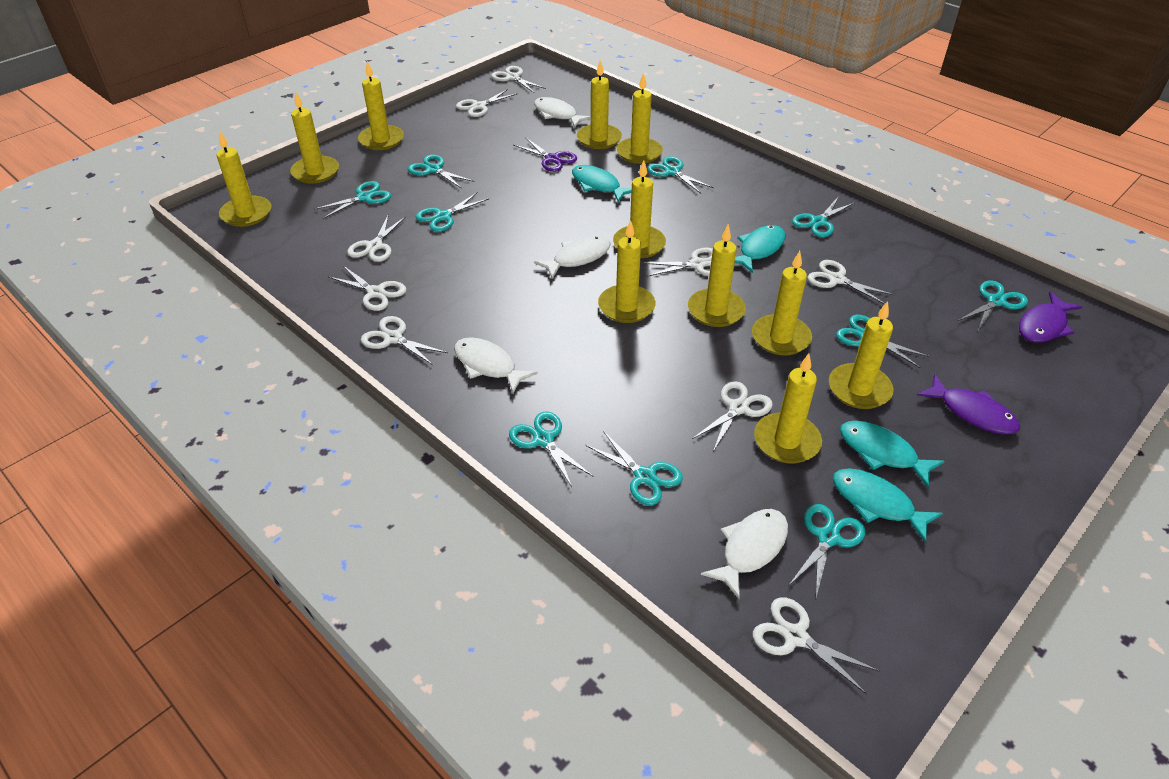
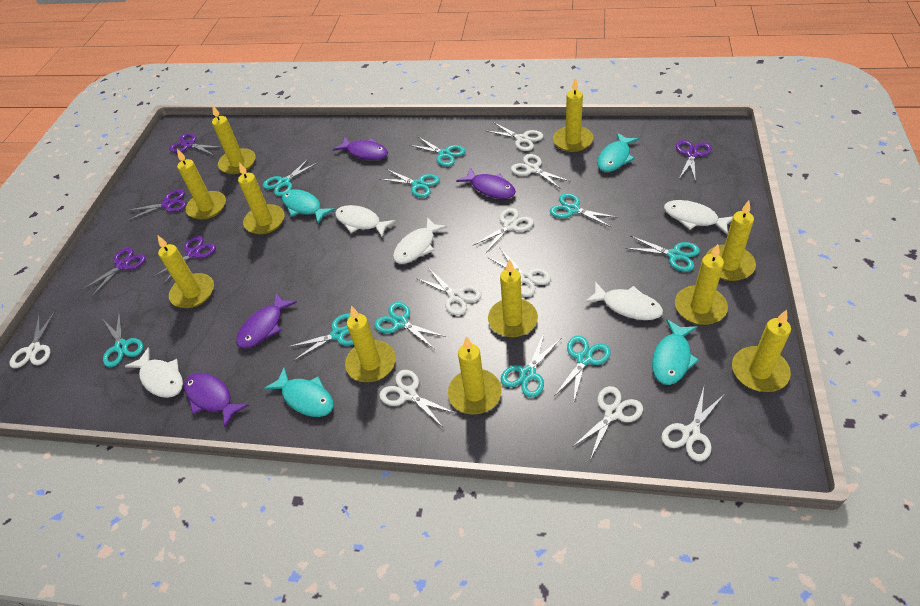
purple fish: 2 -> 4
purple scissors: 1 -> 5
white fish: 4 -> 5

